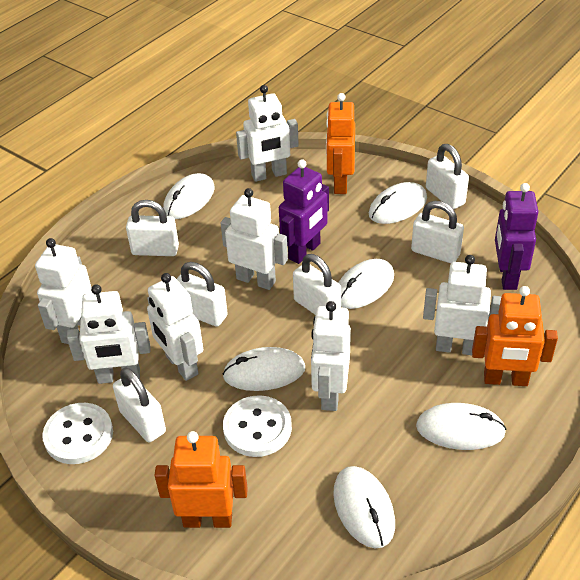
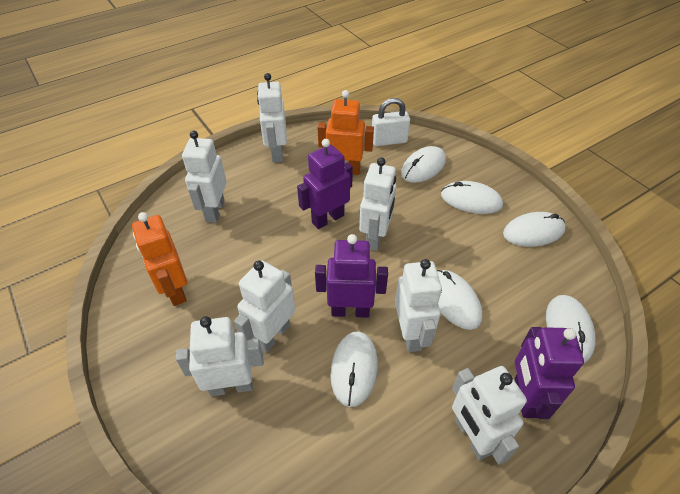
orange robot: 3 -> 2
purple robot: 2 -> 3
white button: 2 -> 0
white padlock: 6 -> 1

